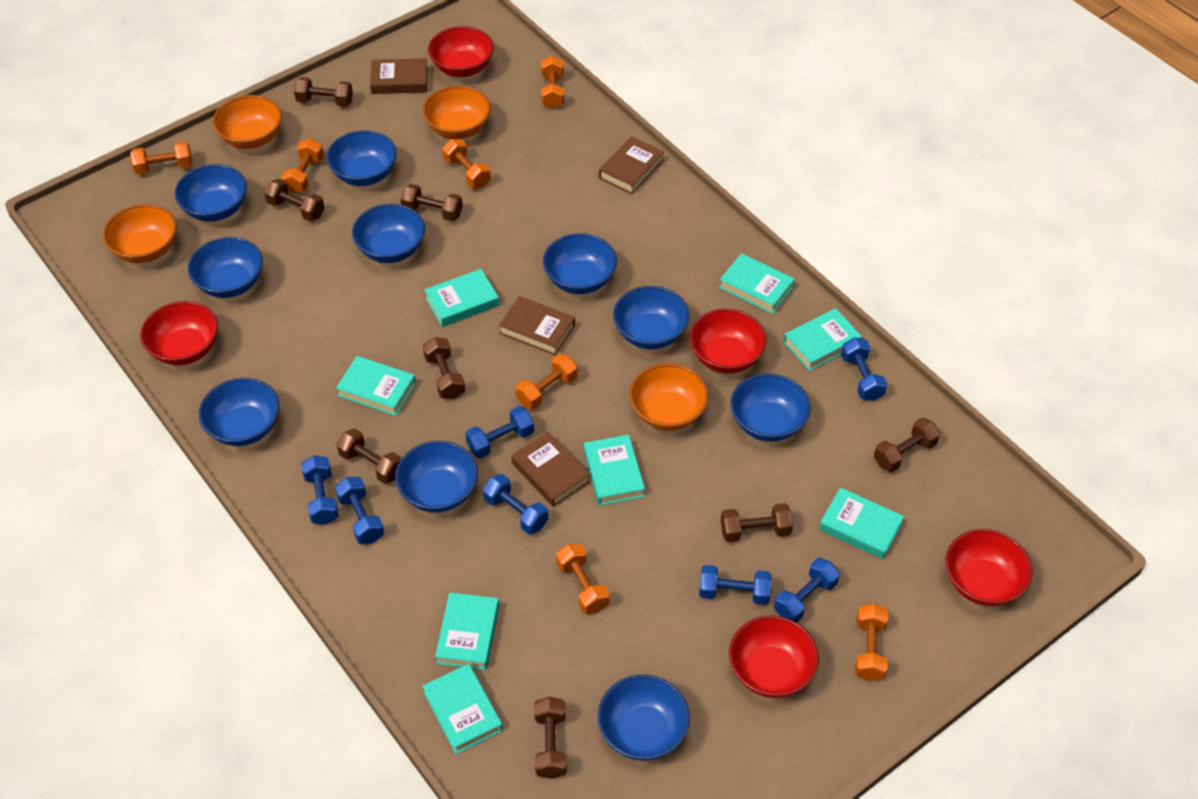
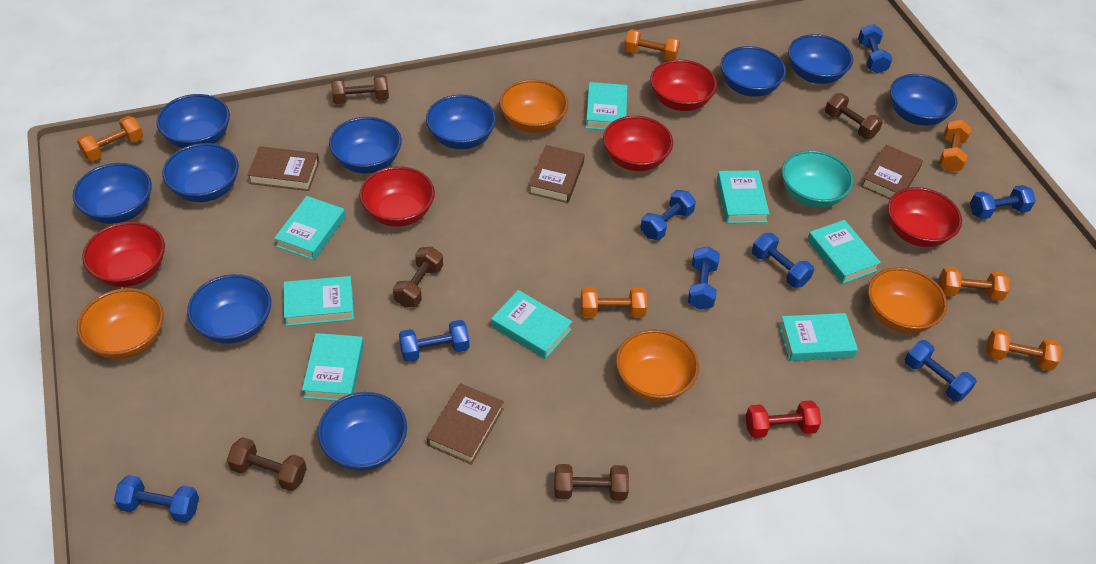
blue dumbbell: 7 -> 8
brown dumbbell: 8 -> 5
orange dumbbell: 7 -> 6
red dumbbell: 0 -> 1
turquoise bowl: 0 -> 1

